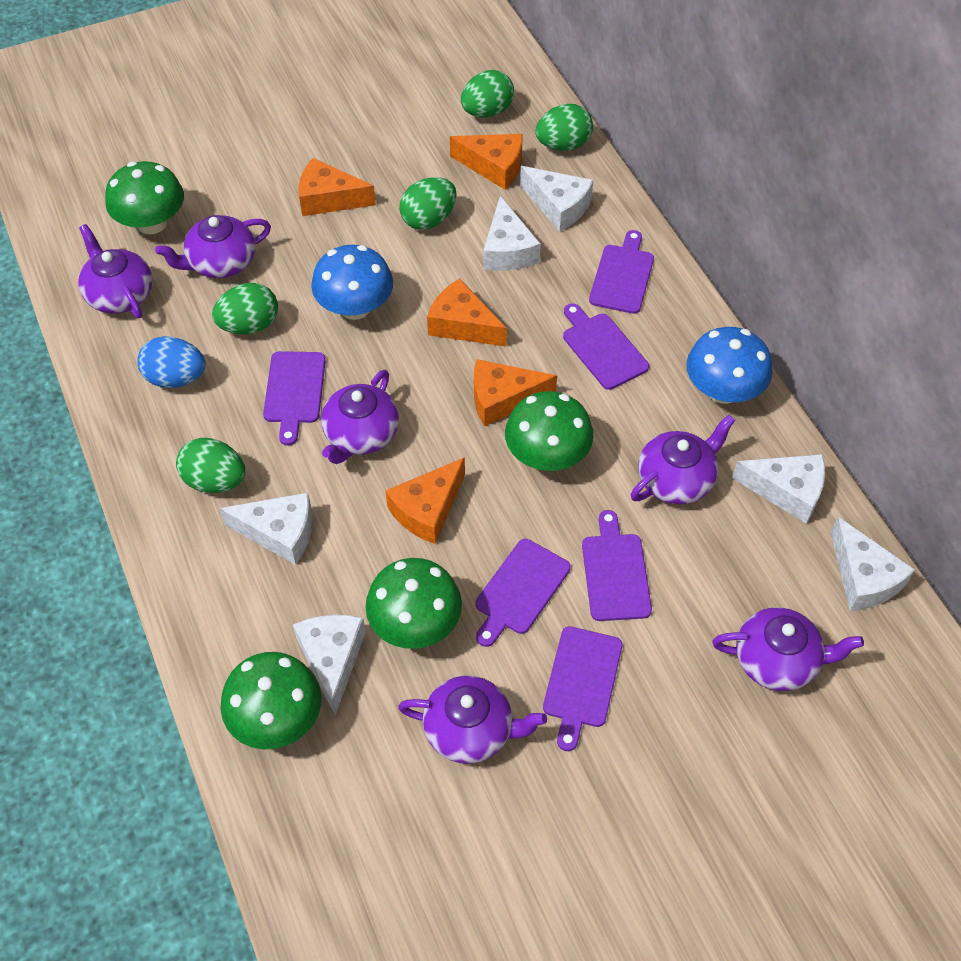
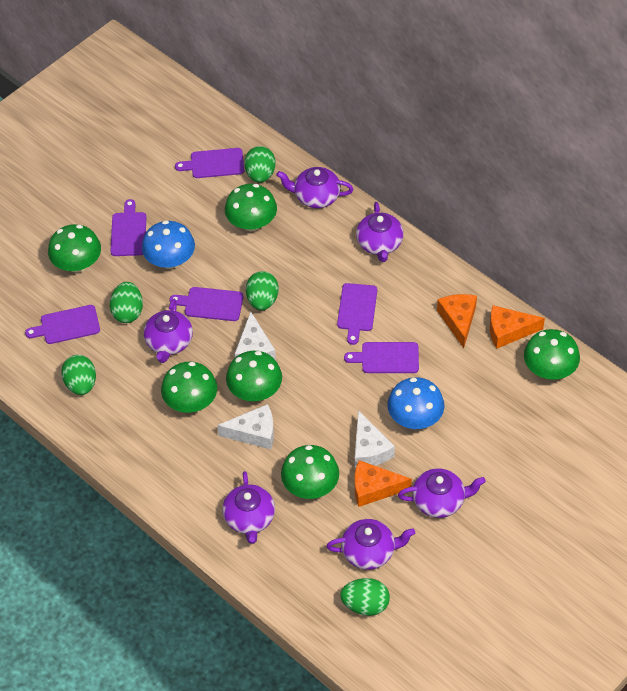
blue egg: 1 -> 0
green mushroom: 4 -> 6
orange cheese: 5 -> 3
white cheese: 6 -> 3

